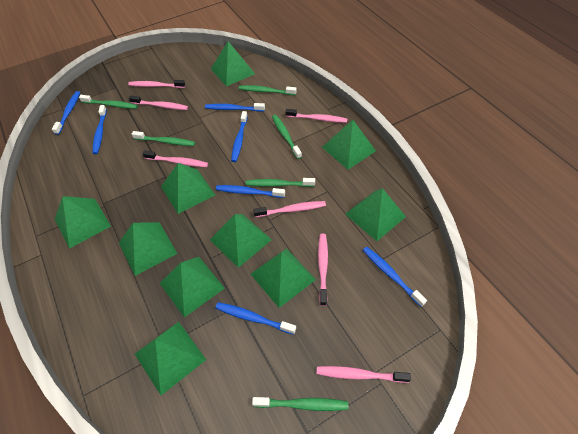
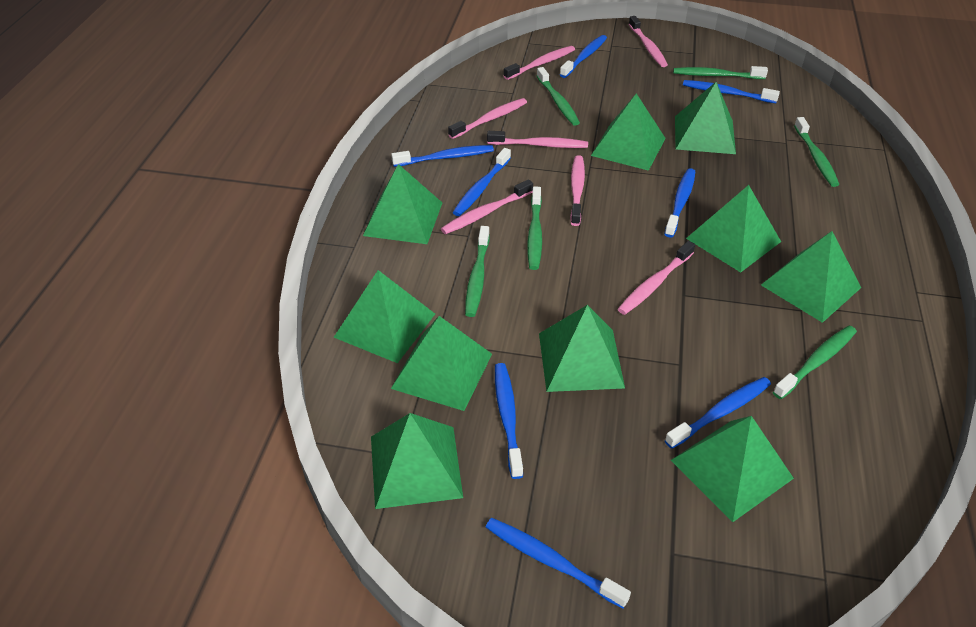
blue toothbrush: 7 -> 8

